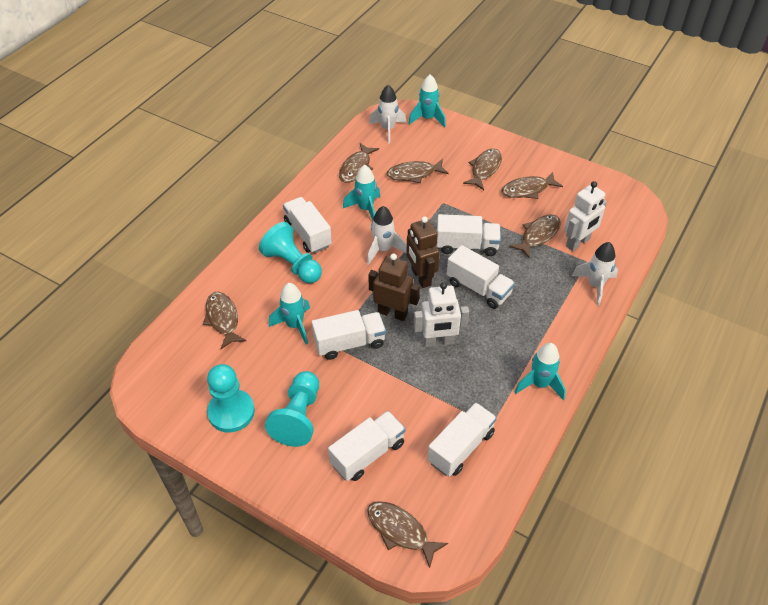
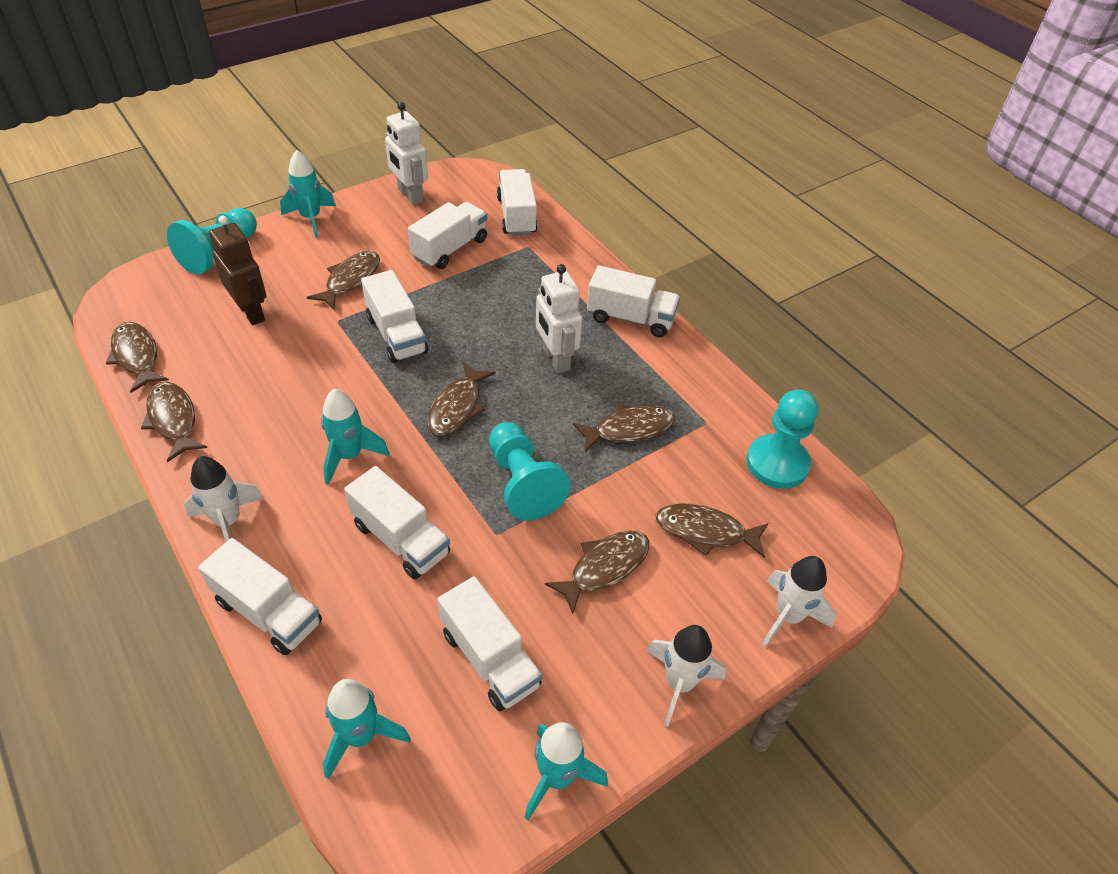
brown robot: 2 -> 1
white truck: 6 -> 7

